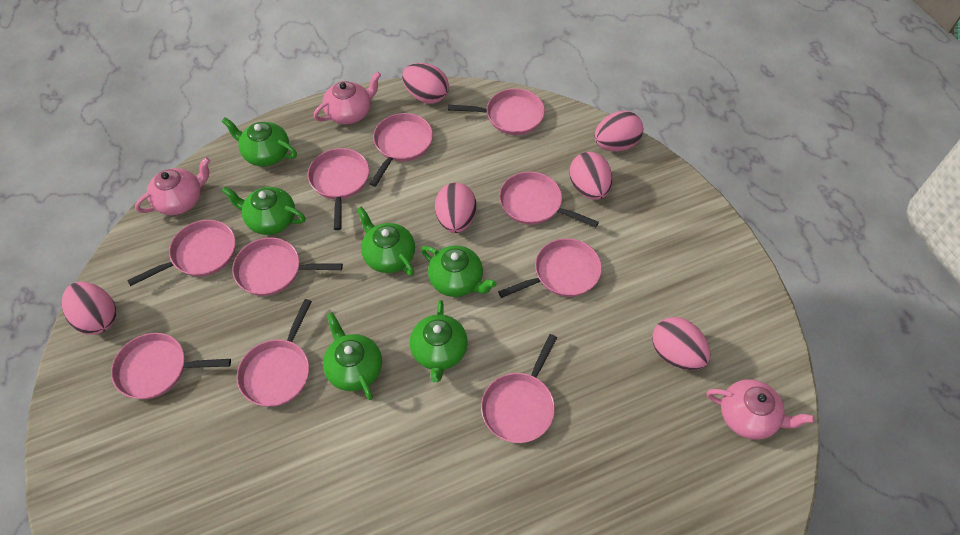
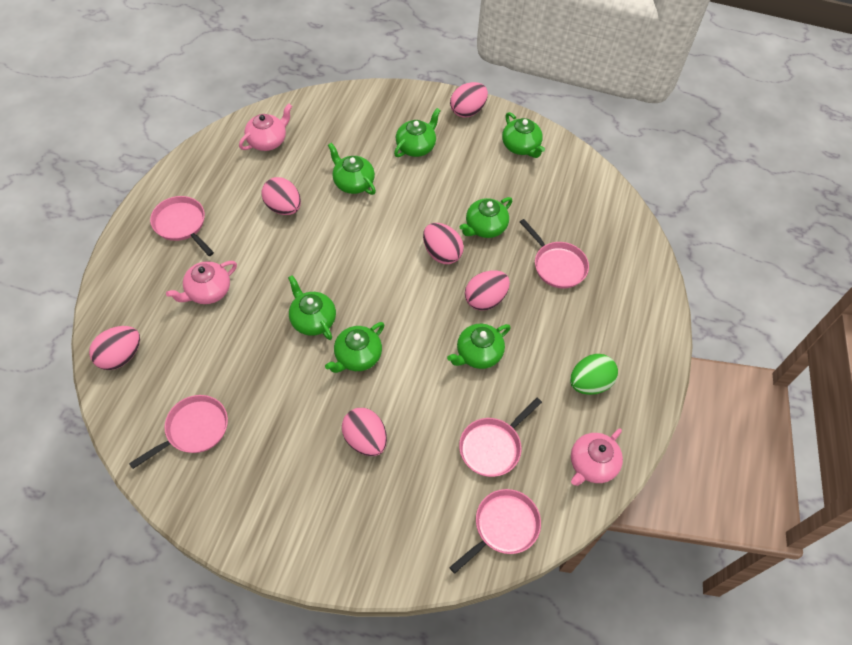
green egg: 0 -> 1
green teapot: 6 -> 7
pink pan: 10 -> 5

